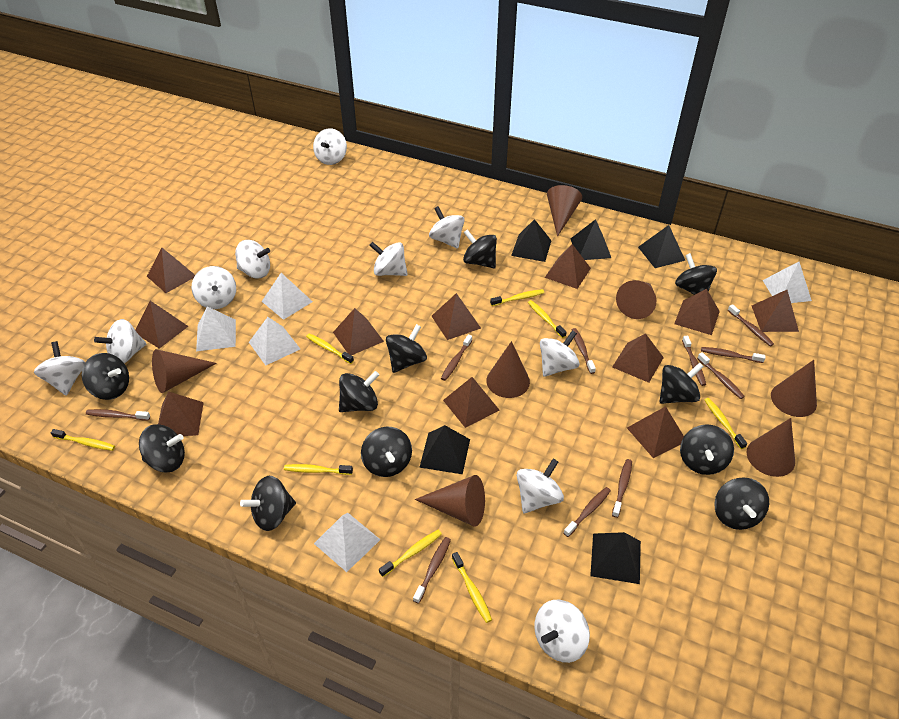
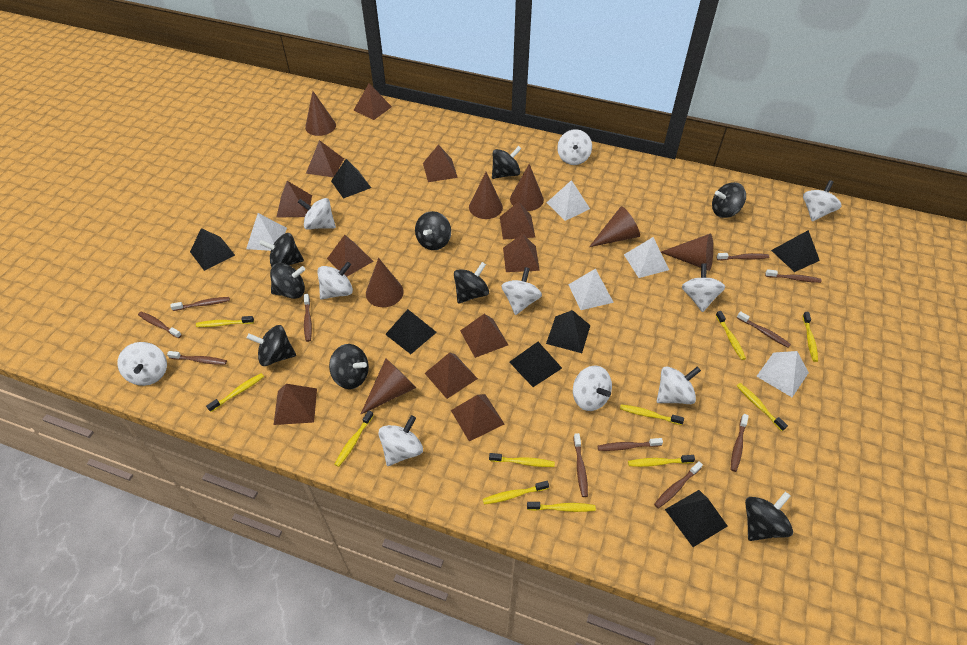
black pyramid: 5 -> 7
black spinning top: 11 -> 9
brown toothbrush: 10 -> 11
yellow toothbrush: 8 -> 11

